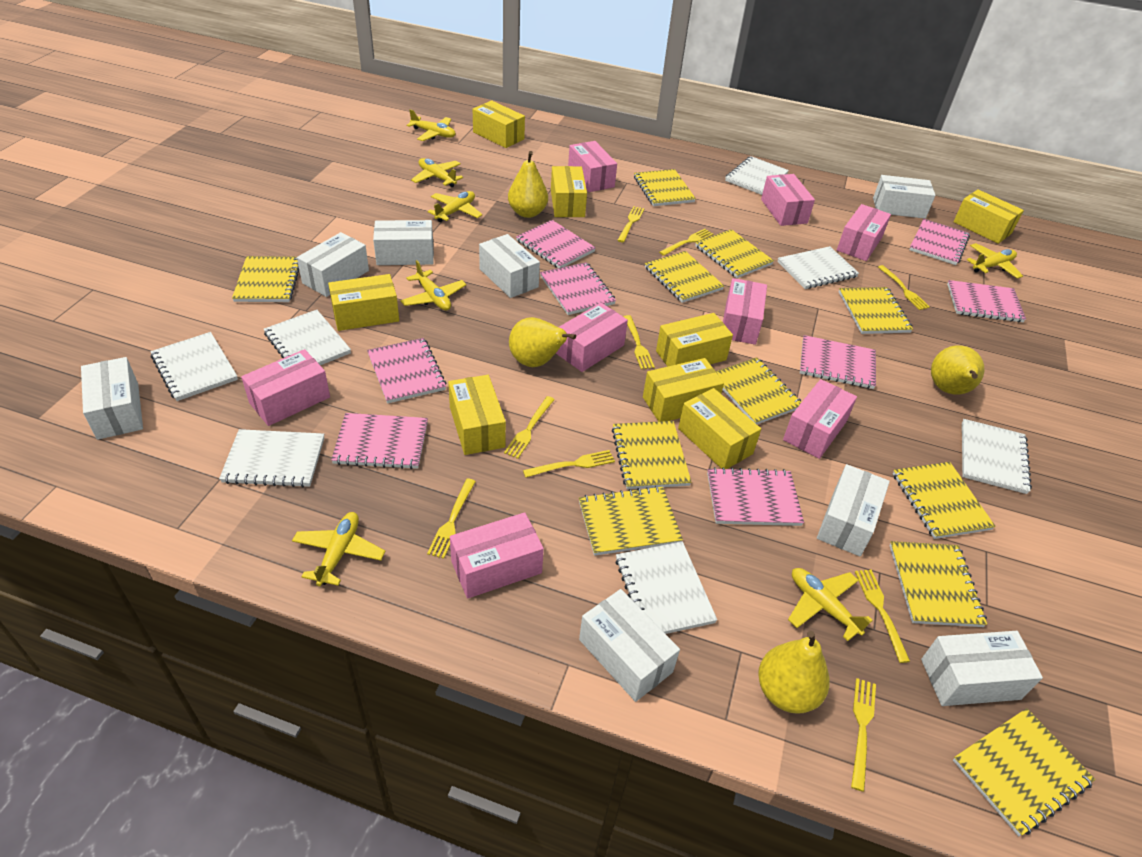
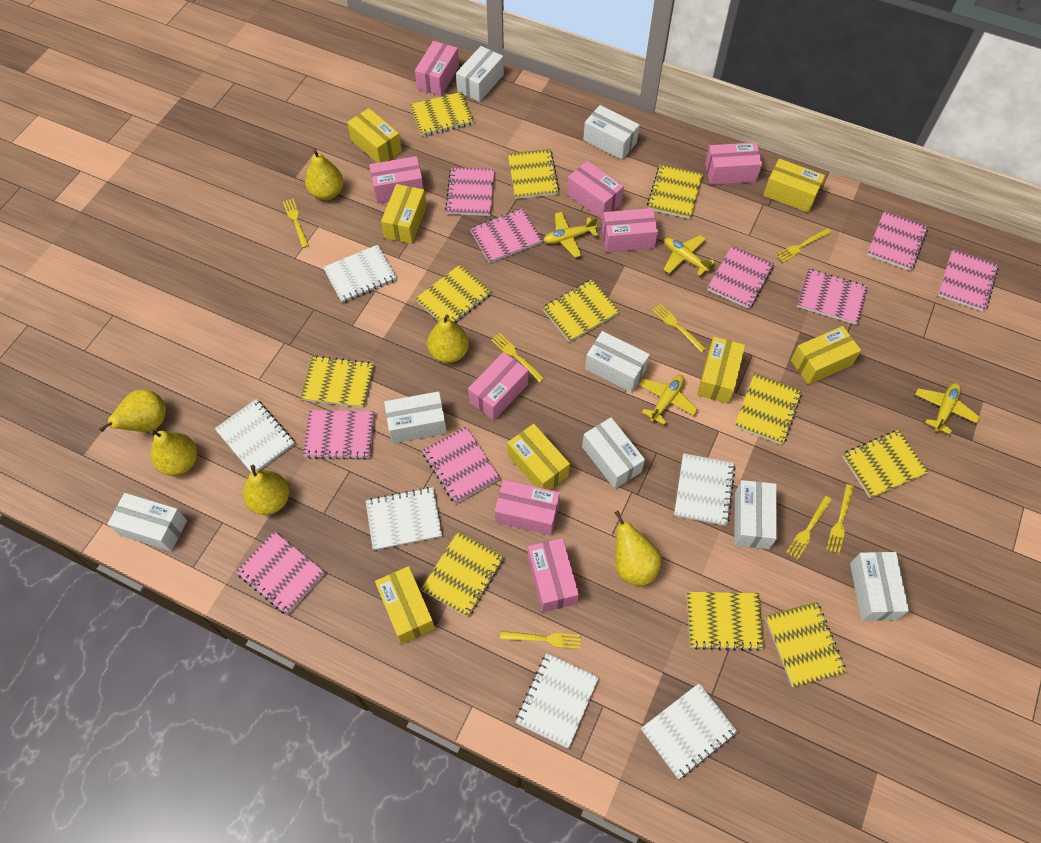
pink notebook: 8 -> 9
white notebook: 7 -> 6
yellow box: 8 -> 7
yellow fork: 9 -> 7
yellow pear: 4 -> 6
yellow plane: 7 -> 4

